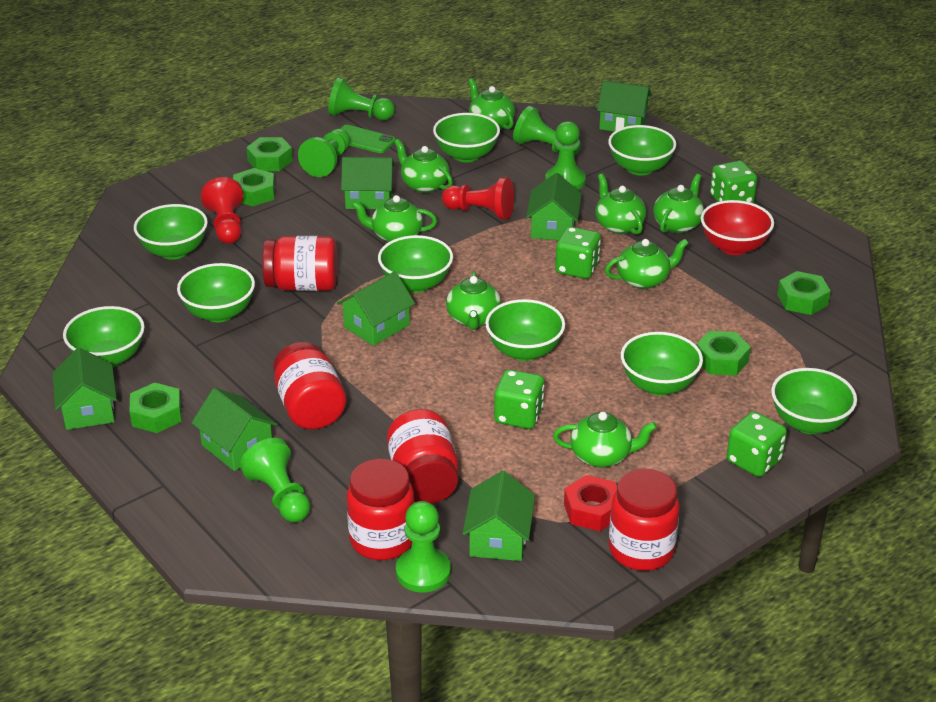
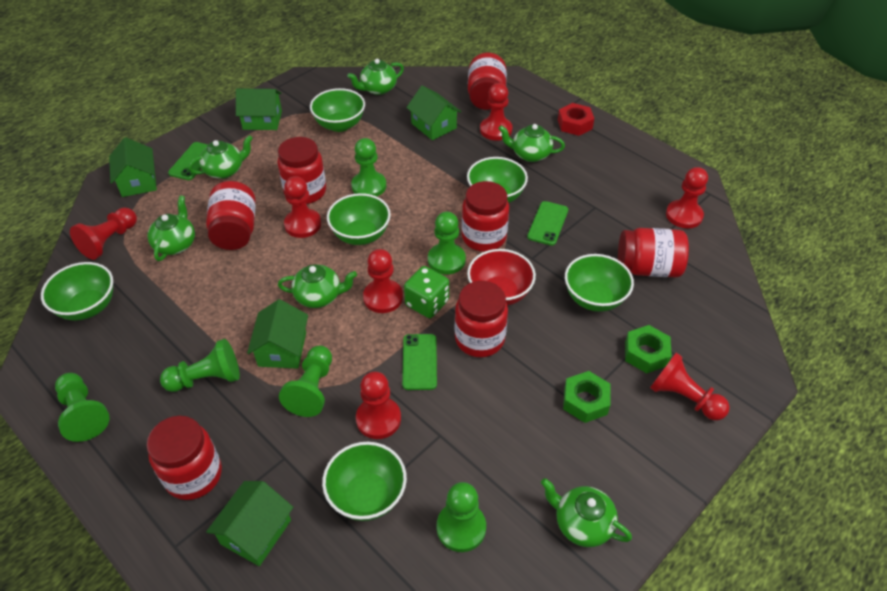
green bowl: 9 -> 6
green dice: 4 -> 1
green house: 7 -> 5
green nut: 5 -> 2
green phone: 1 -> 3
green teapot: 8 -> 6
red jar: 5 -> 7
red pawn: 2 -> 7

